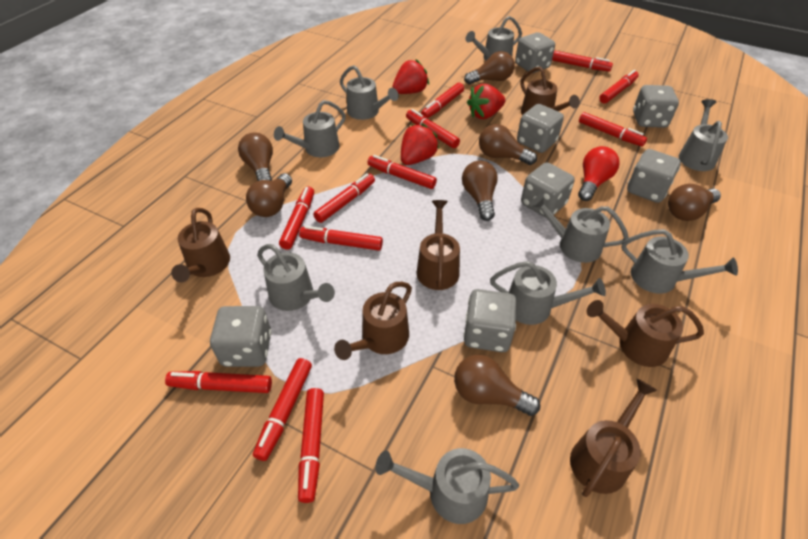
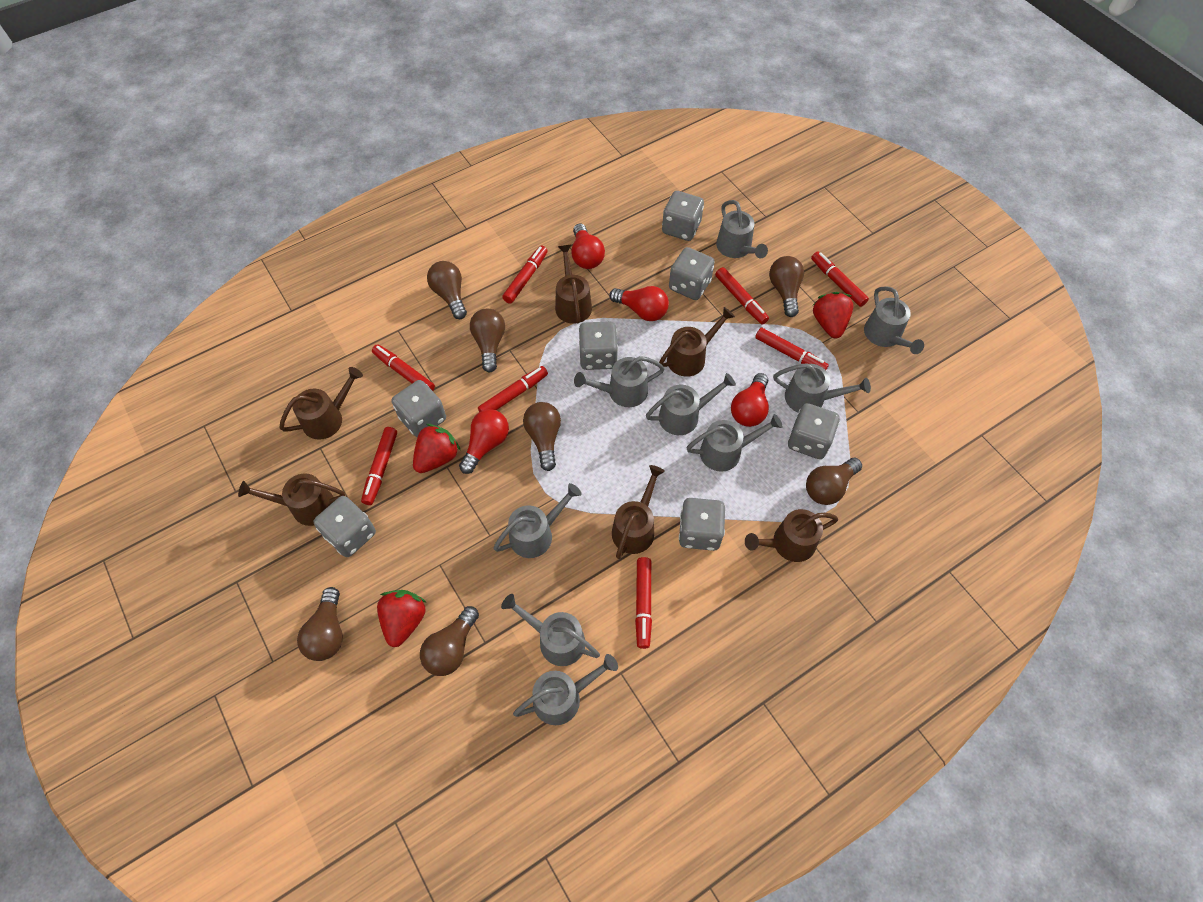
red light bulb: 1 -> 4
red marker: 12 -> 8

